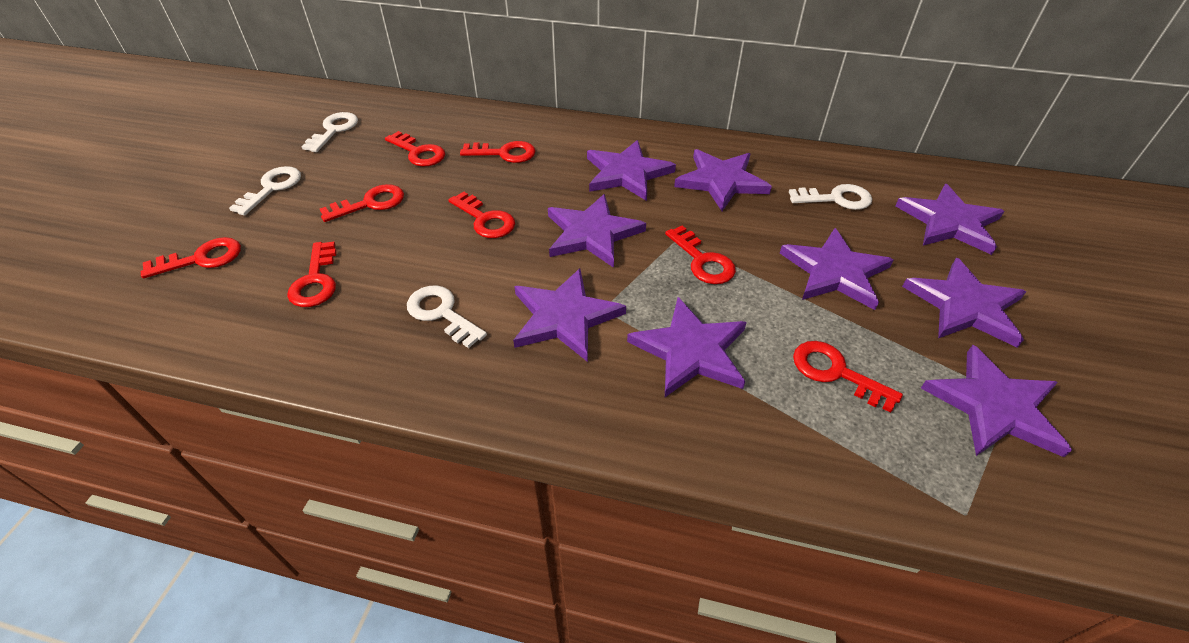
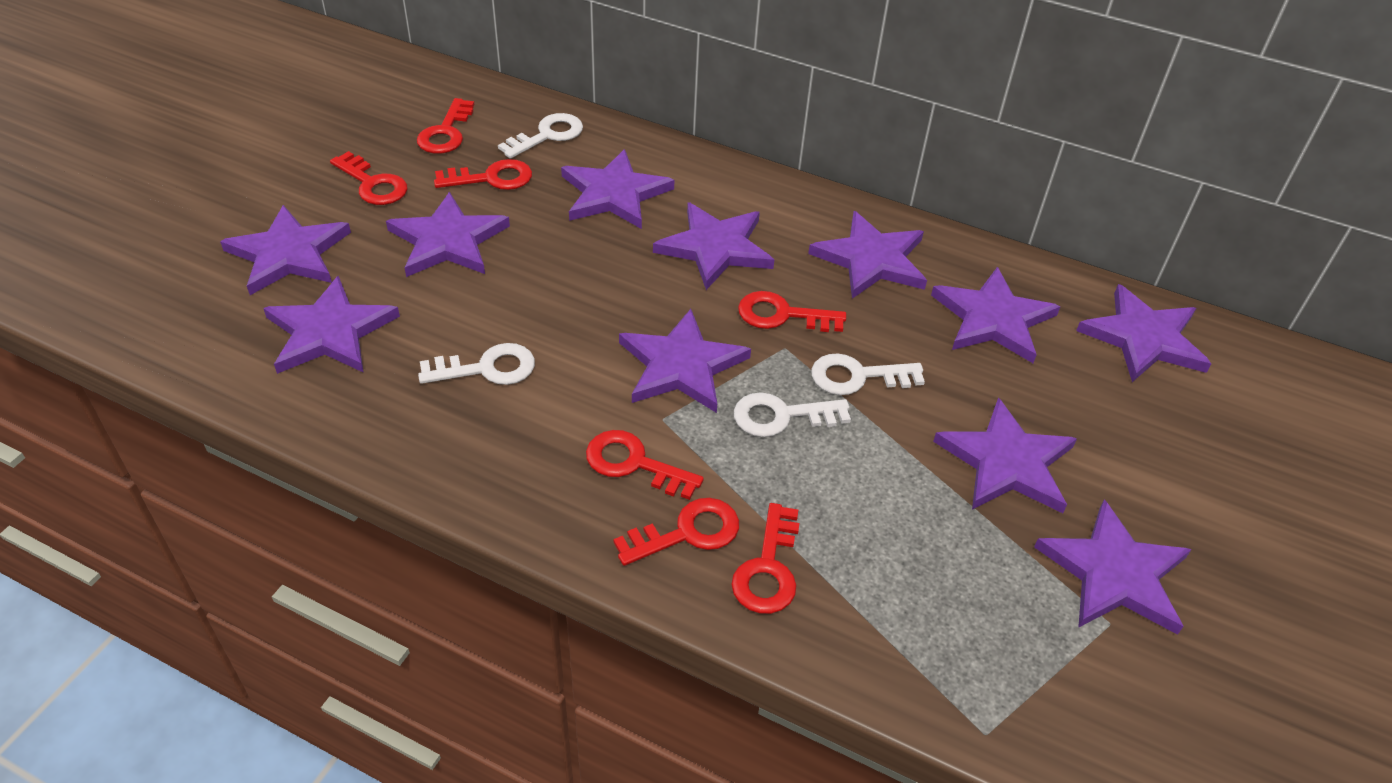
purple star: 9 -> 11
red key: 8 -> 7

